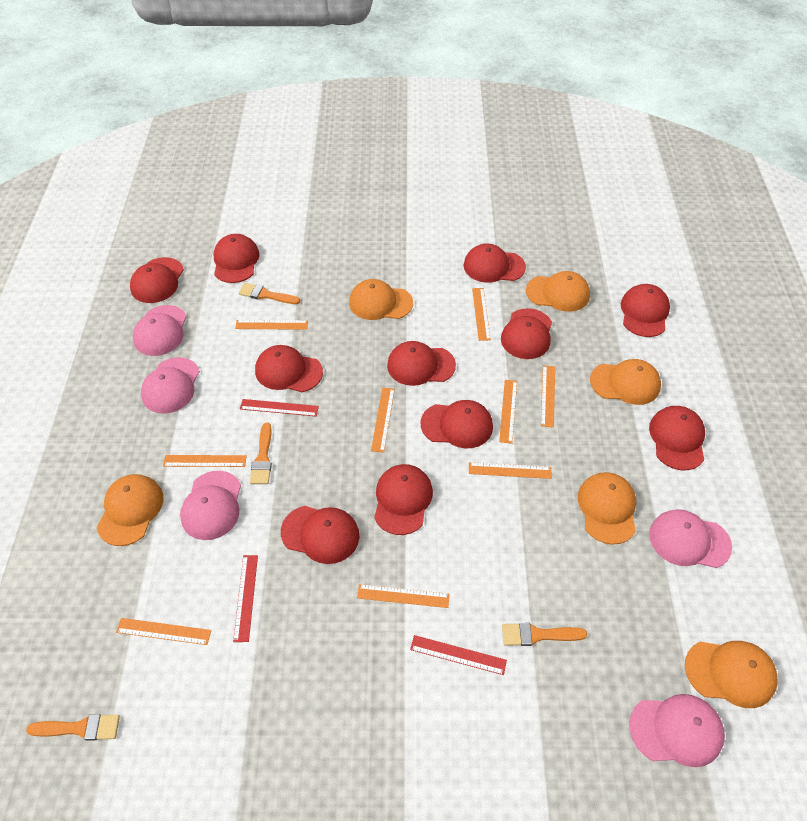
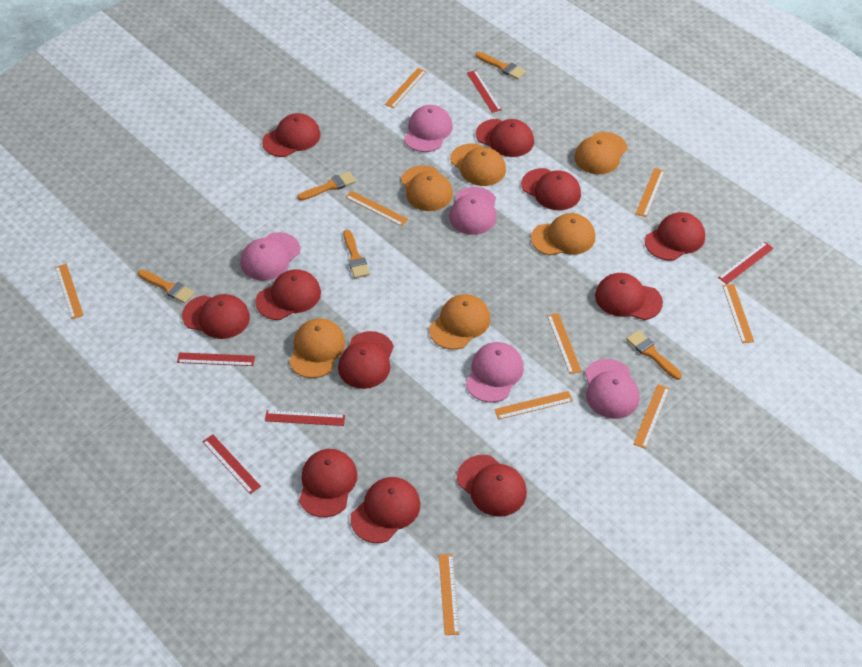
orange brush: 4 -> 5
red ruler: 3 -> 5

